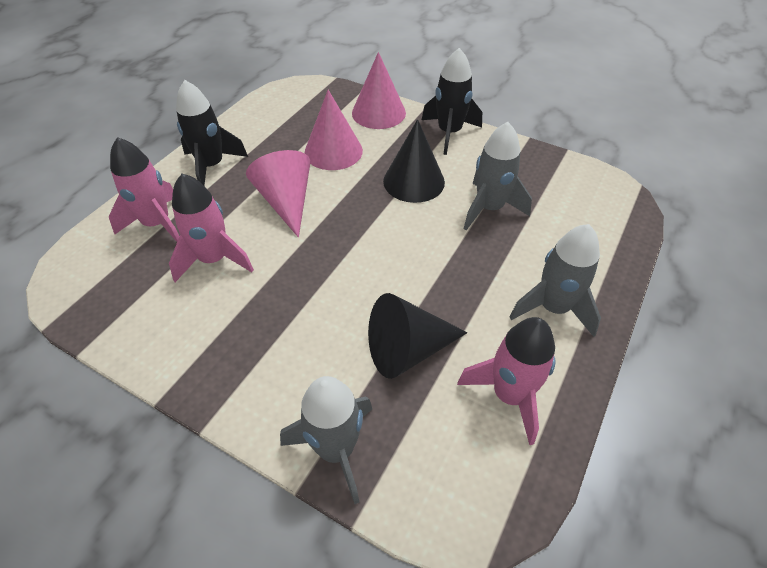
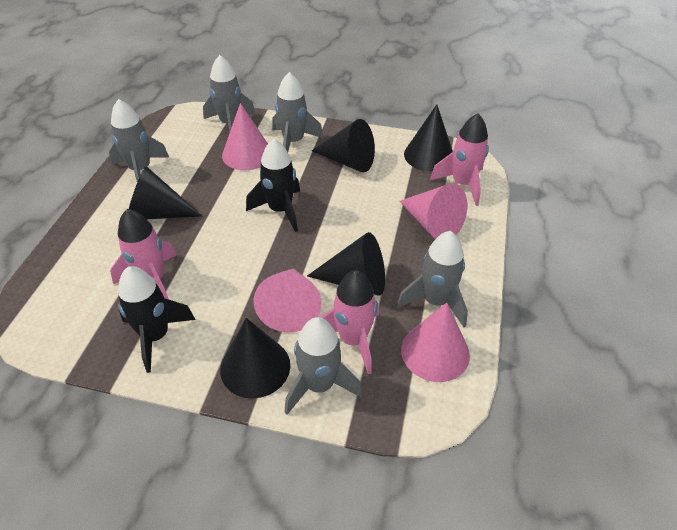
black cone: 2 -> 5
grey rocket: 3 -> 5
pink cone: 3 -> 4

